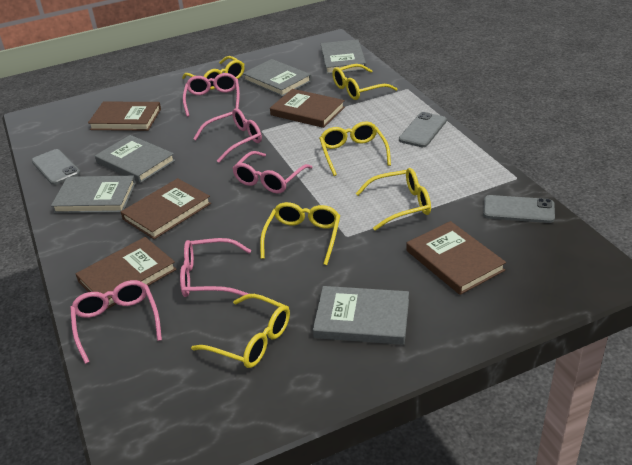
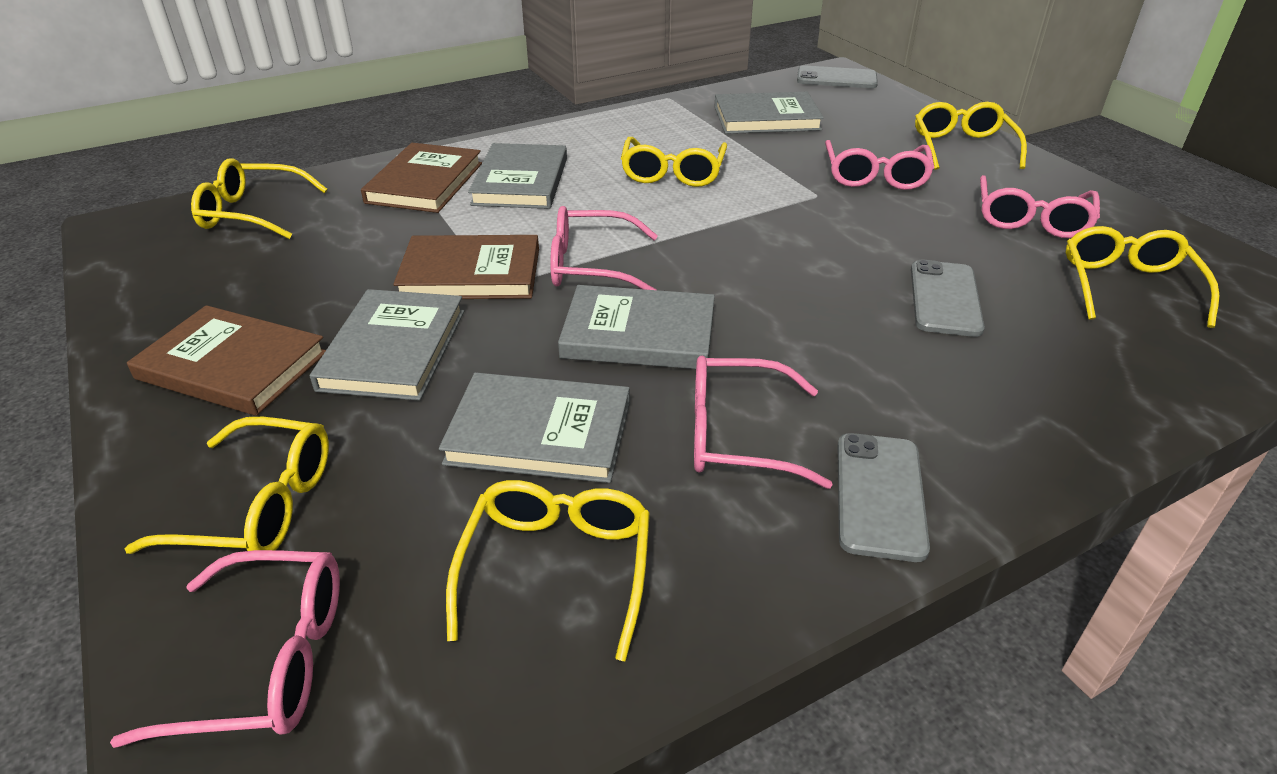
brown book: 5 -> 3

